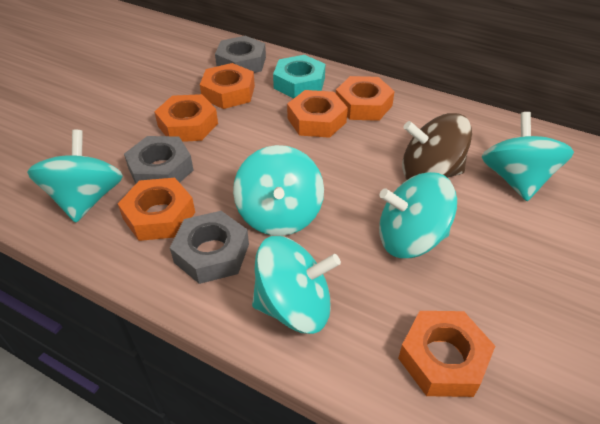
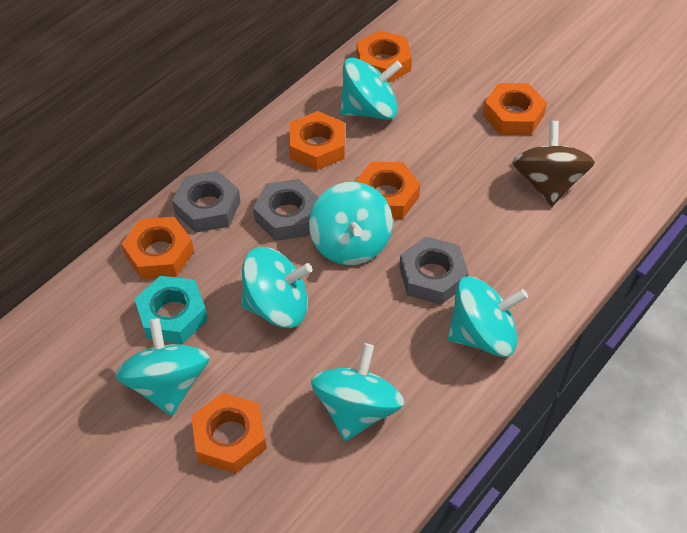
turquoise spinning top: 5 -> 6

